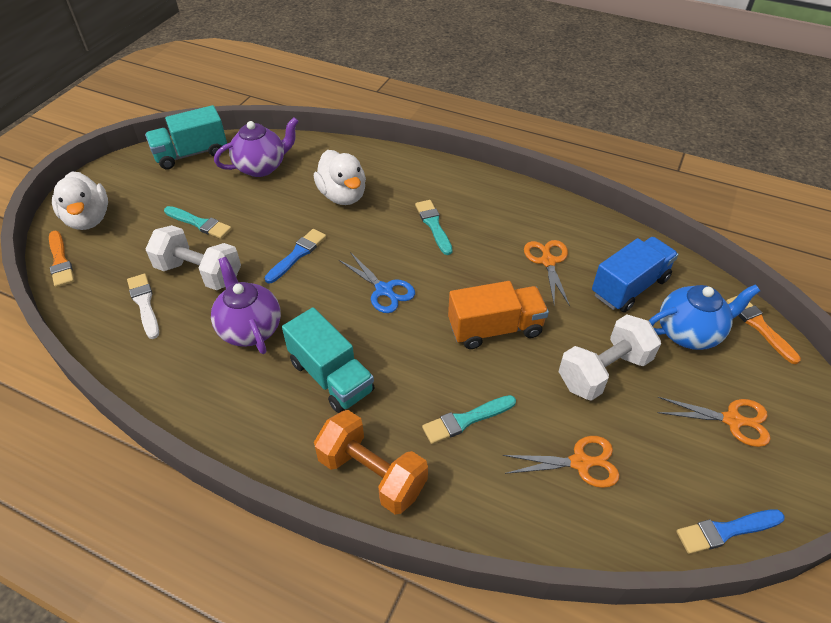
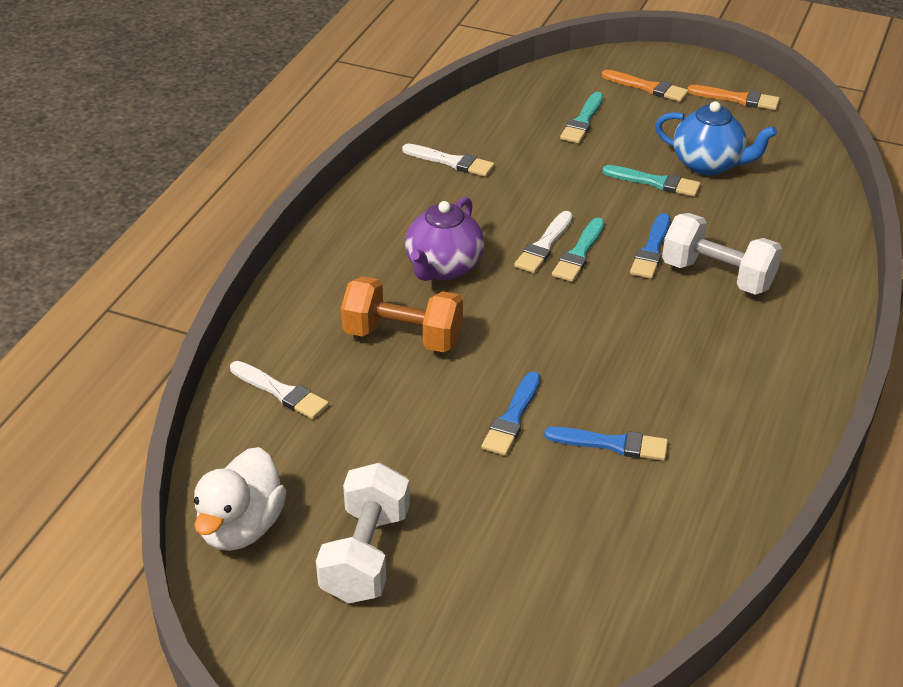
blue brush: 2 -> 3
blue scissors: 1 -> 0
blue truck: 1 -> 0
orange scissors: 3 -> 0
orange truck: 1 -> 0
purple teapot: 2 -> 1
turquoise truck: 2 -> 0
white brush: 1 -> 3
white duck: 2 -> 1

